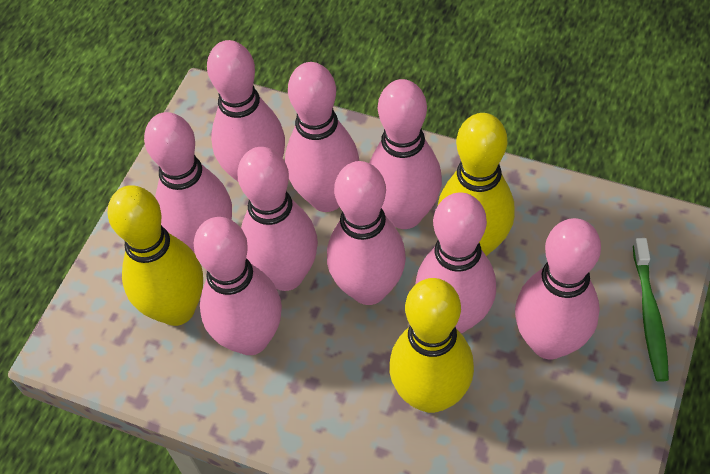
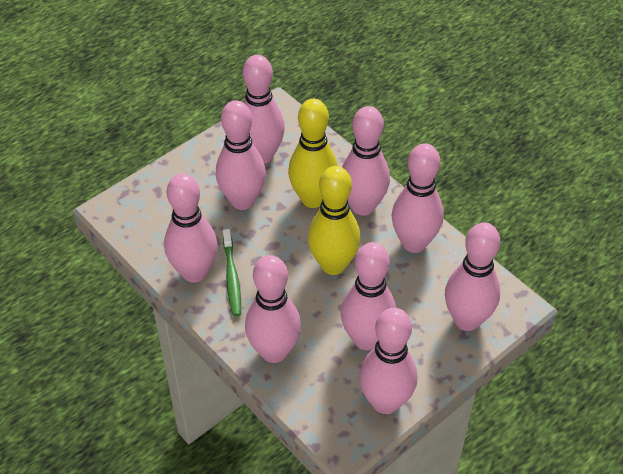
yellow bowling pin: 3 -> 2

